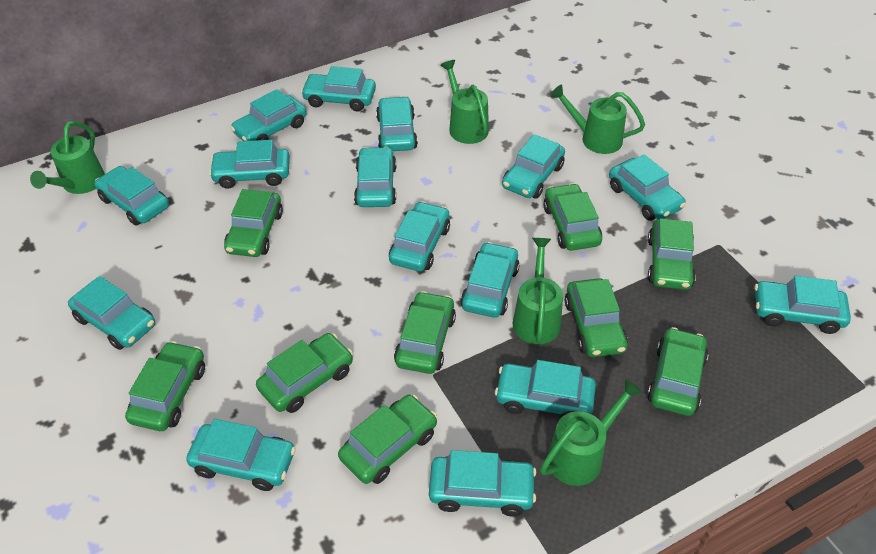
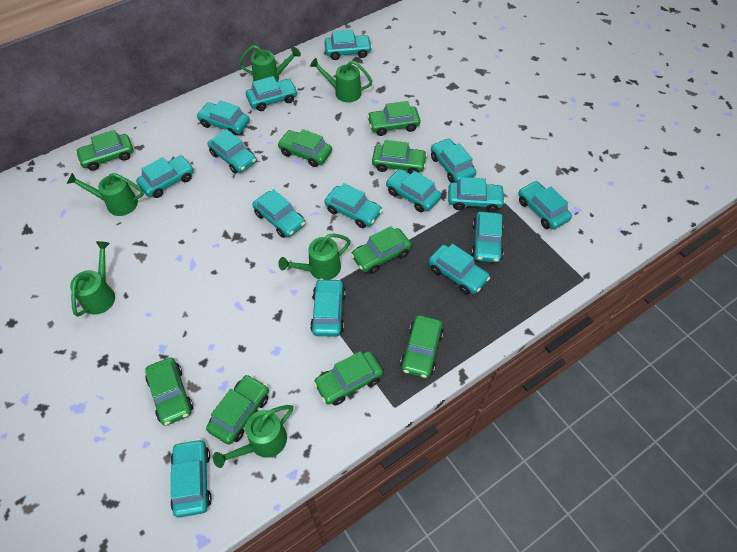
green watering can: 5 -> 6

